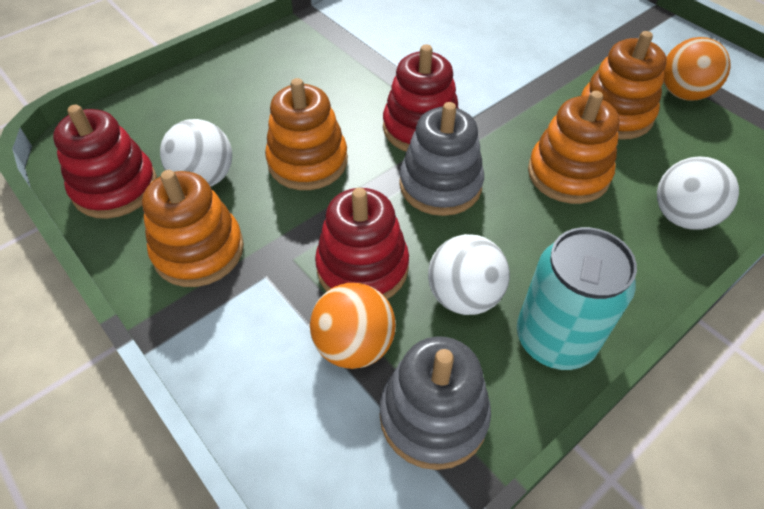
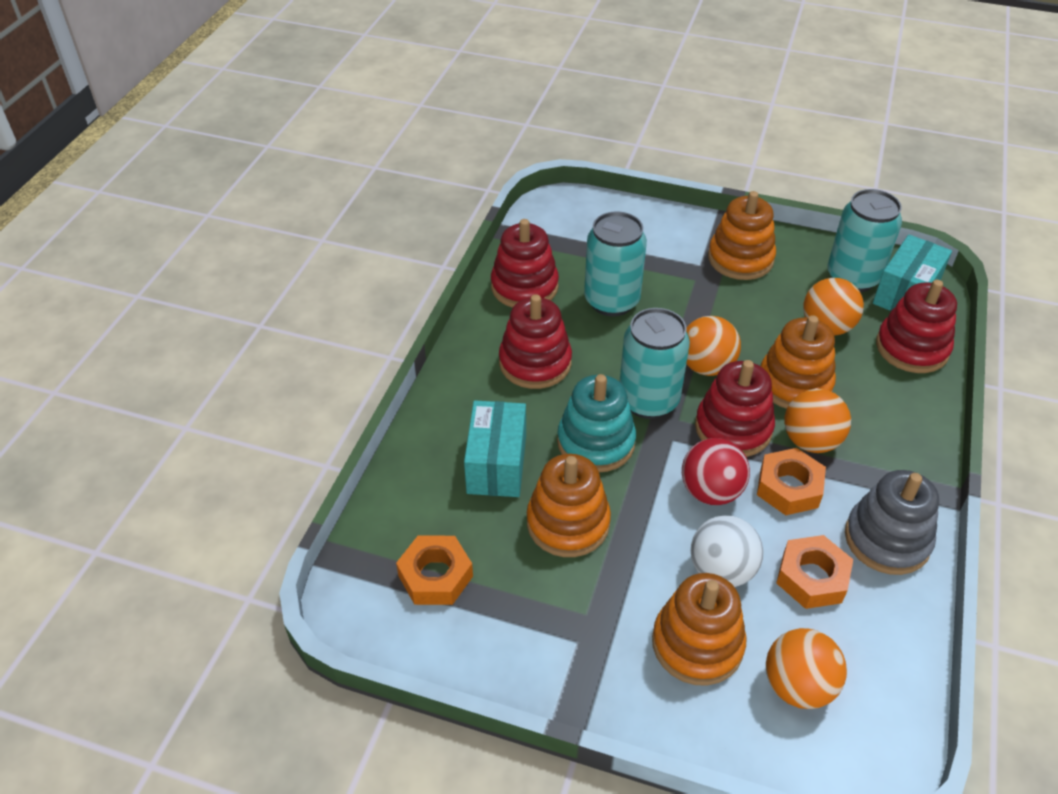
grey stacking toy: 2 -> 1
orange ball: 2 -> 4
orange nut: 0 -> 3
red ball: 0 -> 1
red stacking toy: 3 -> 4
turquoise box: 0 -> 2
turquoise can: 1 -> 3
turquoise stacking toy: 0 -> 1
white ball: 3 -> 1

